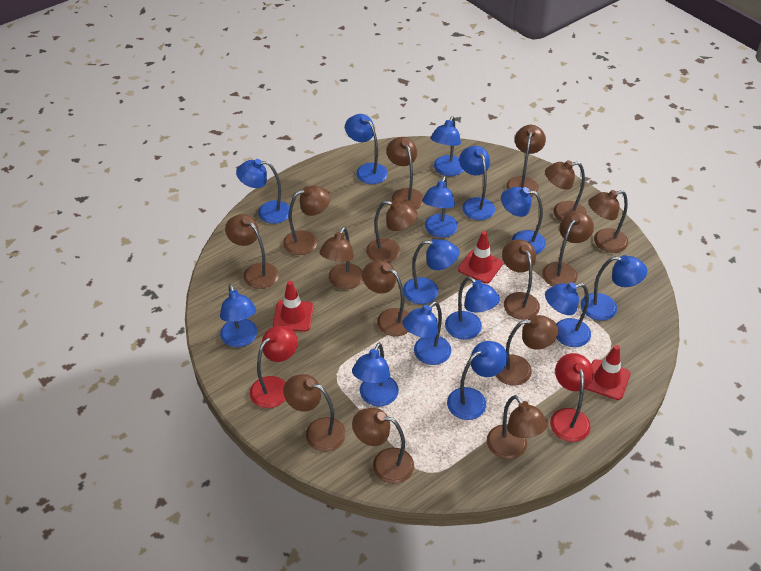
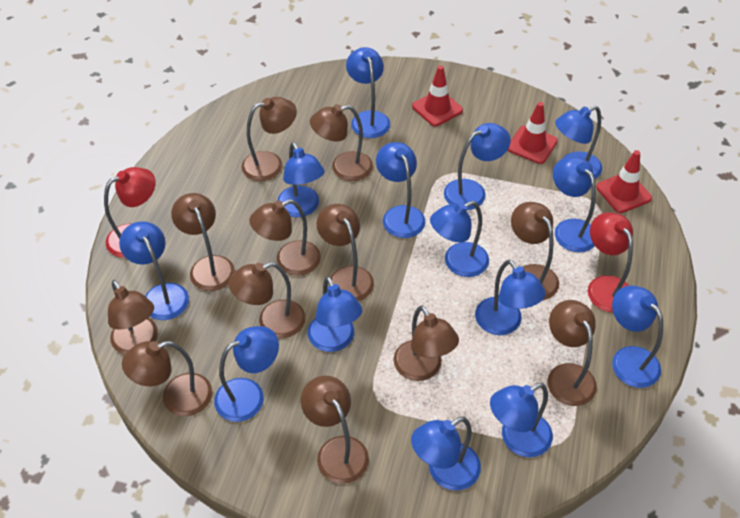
brown lamp: 15 -> 12

